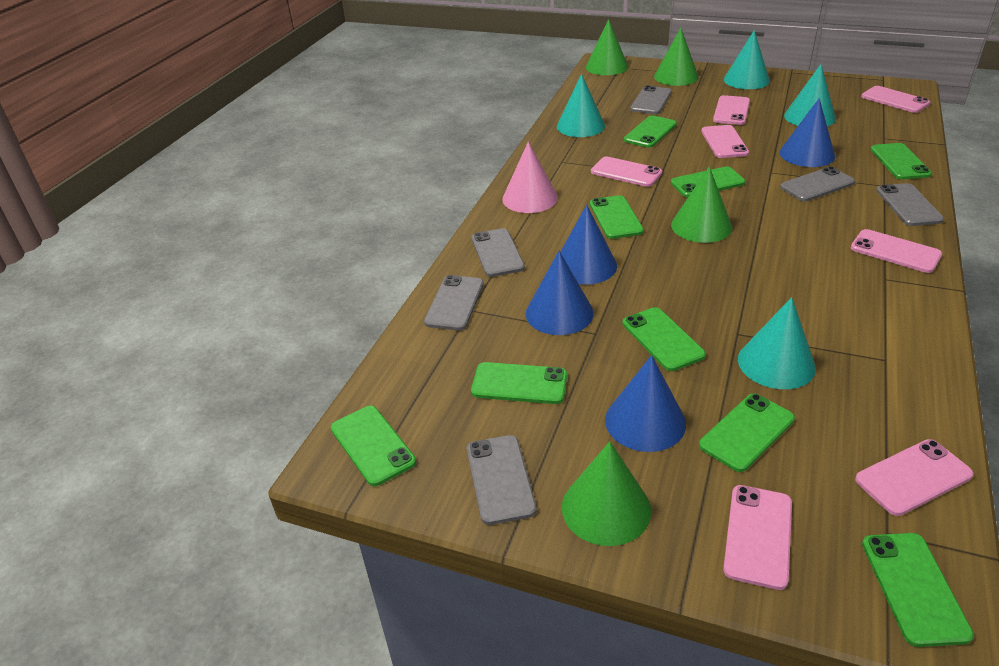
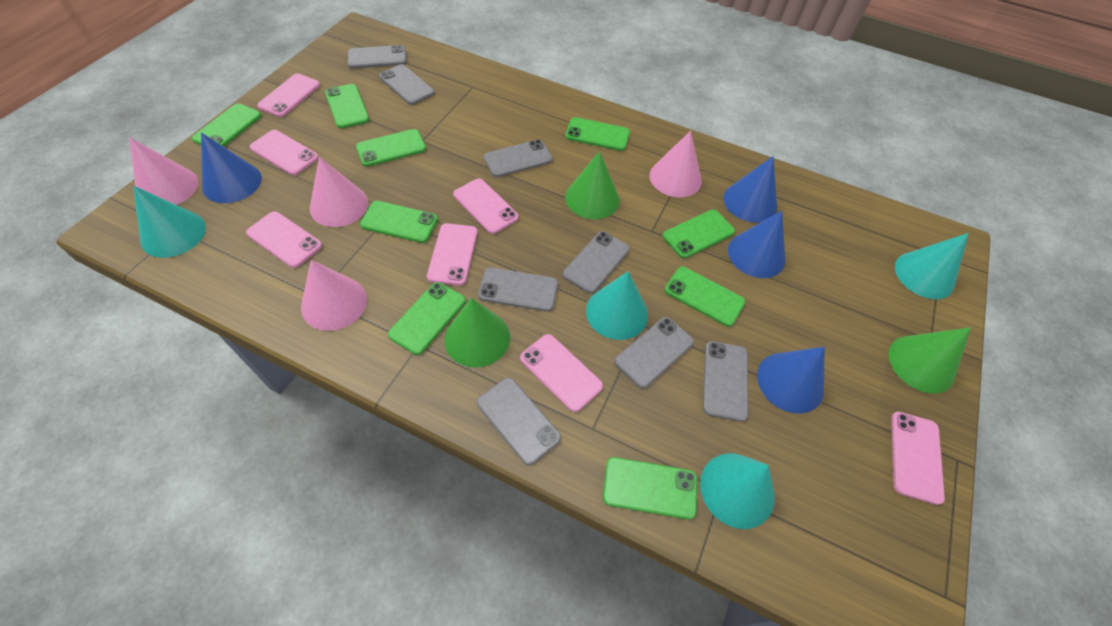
green cone: 4 -> 3
grey phone: 6 -> 8
pink cone: 1 -> 4

